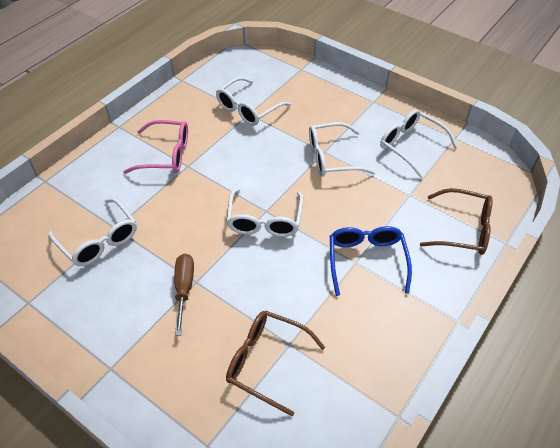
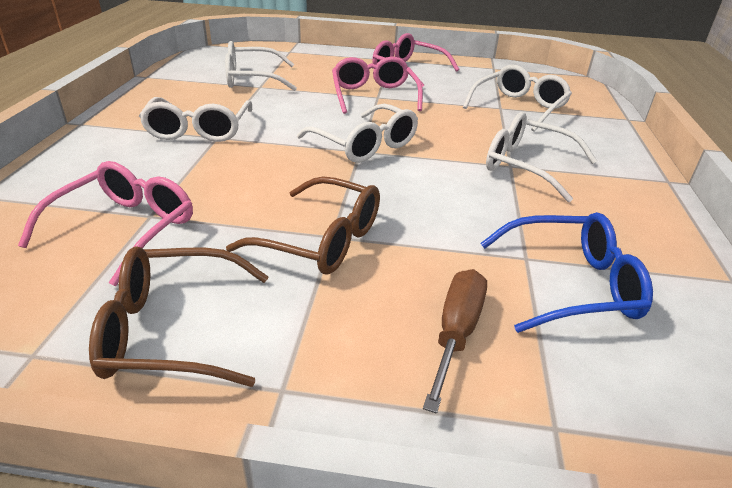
pink glasses: 1 -> 3

